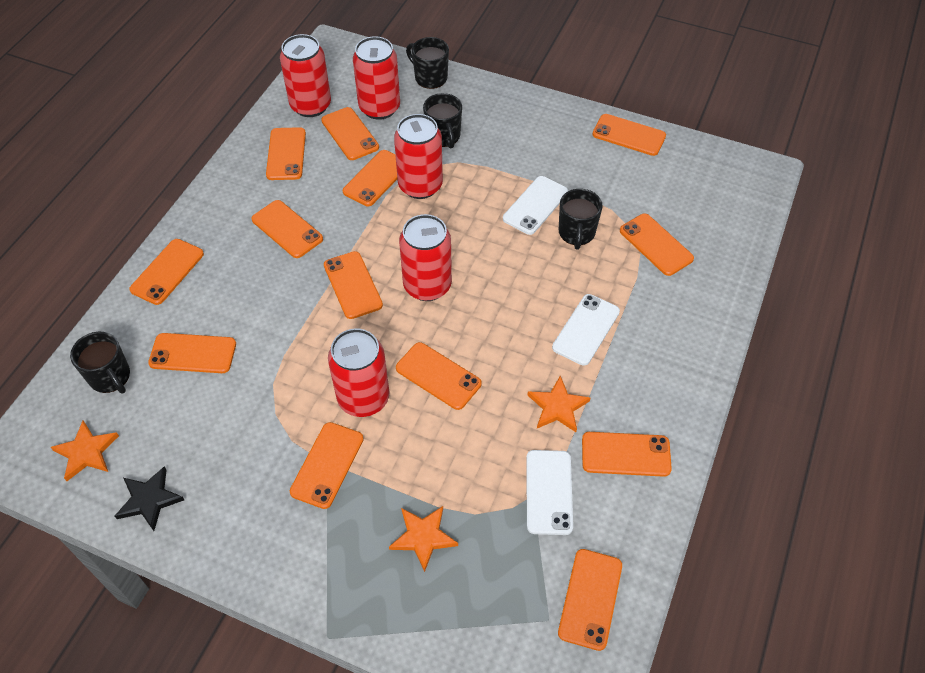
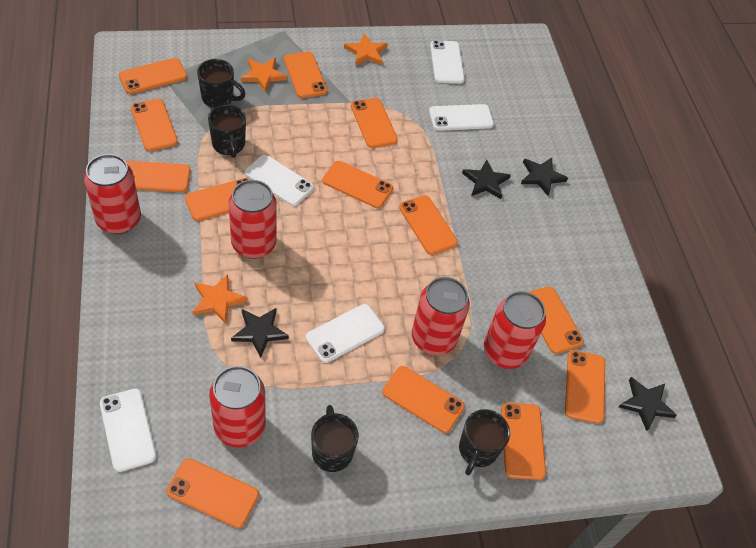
black star: 1 -> 4
white phone: 3 -> 5

